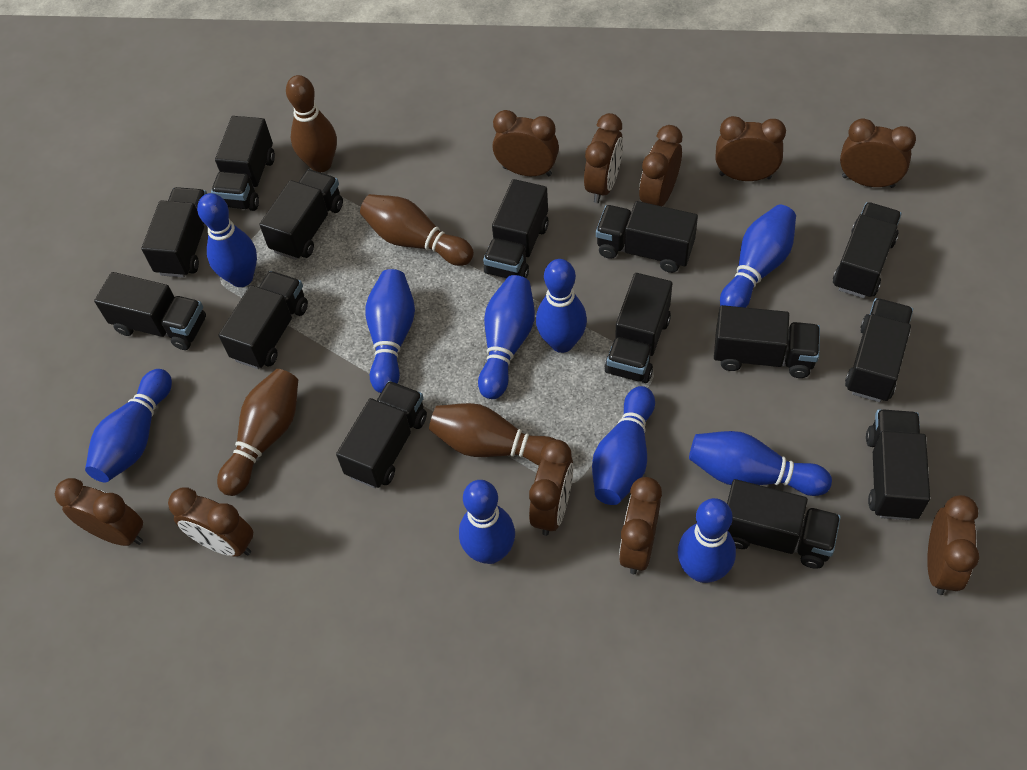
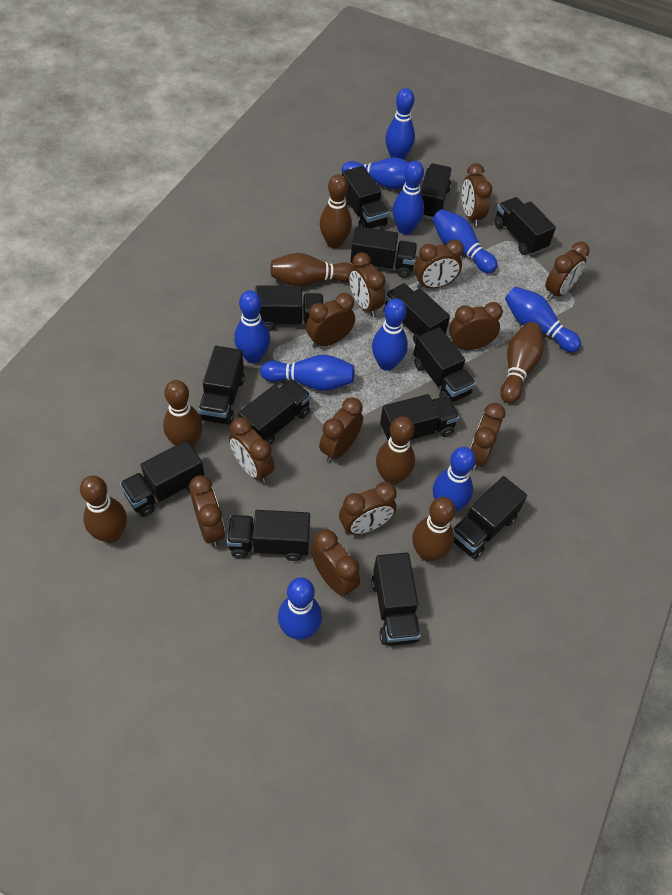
brown bowling pin: 4 -> 7
brown clock: 10 -> 12

